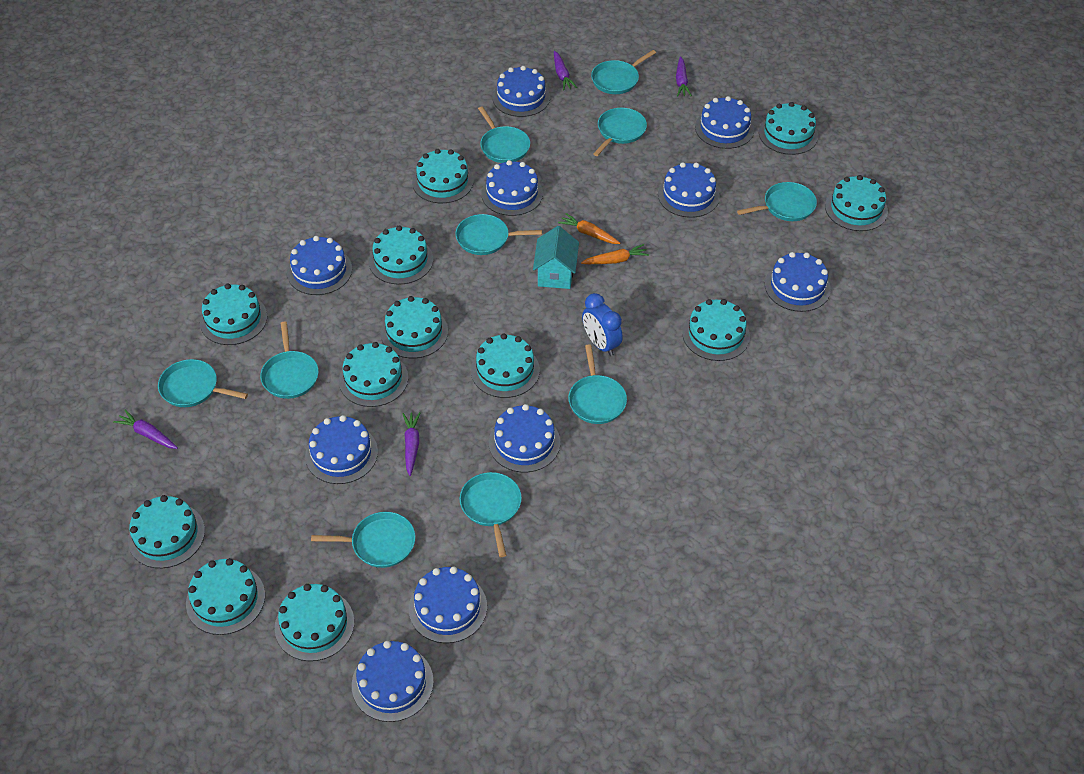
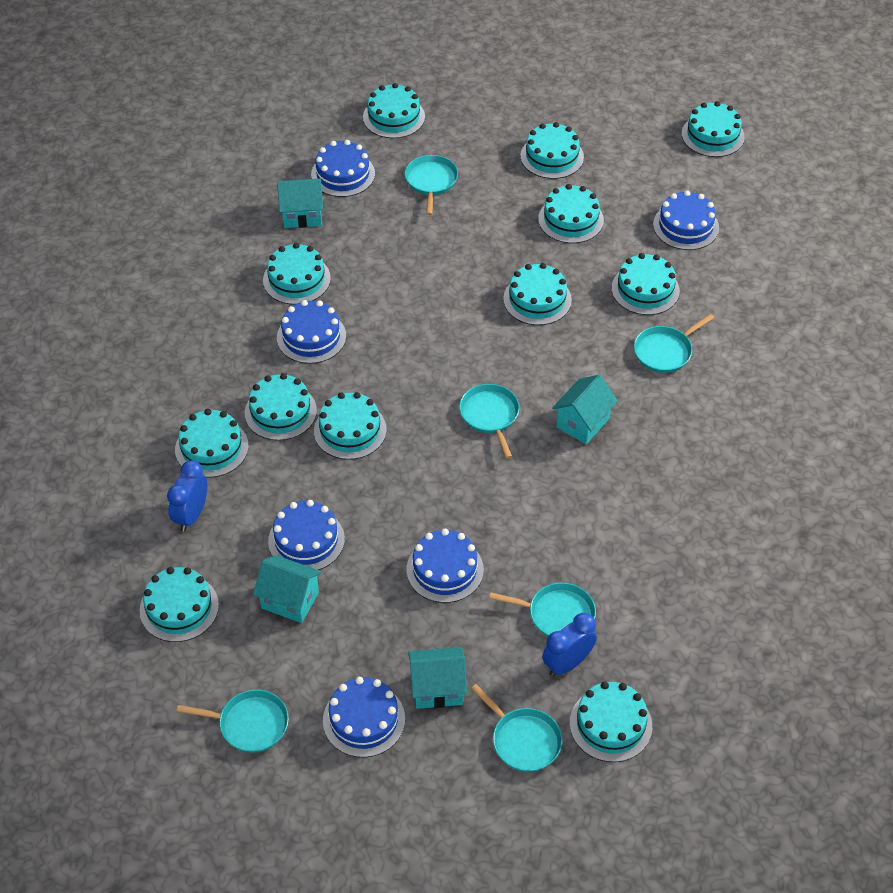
blue cake: 10 -> 6
blue clock: 1 -> 2
orange carrot: 2 -> 0
purple carrot: 4 -> 0
turquoise house: 1 -> 4
turquoise pan: 10 -> 6

